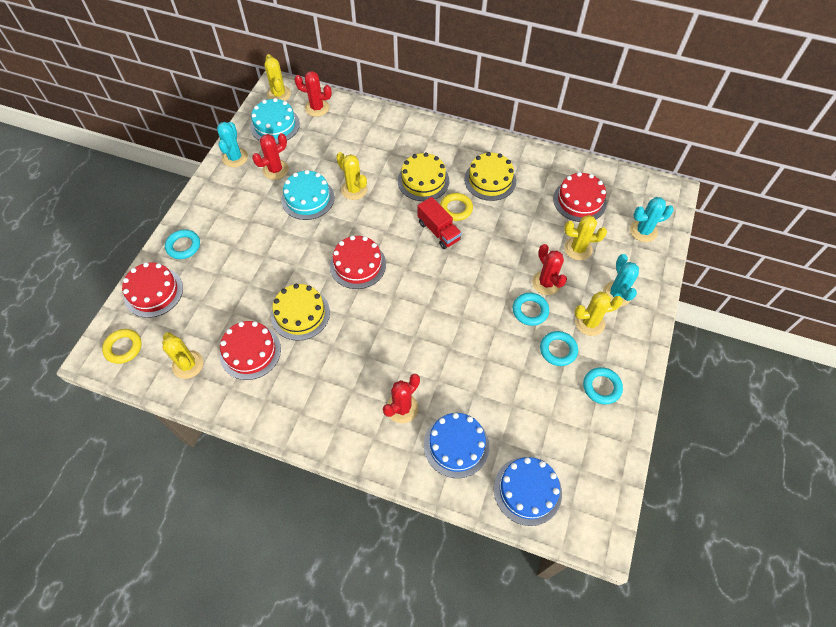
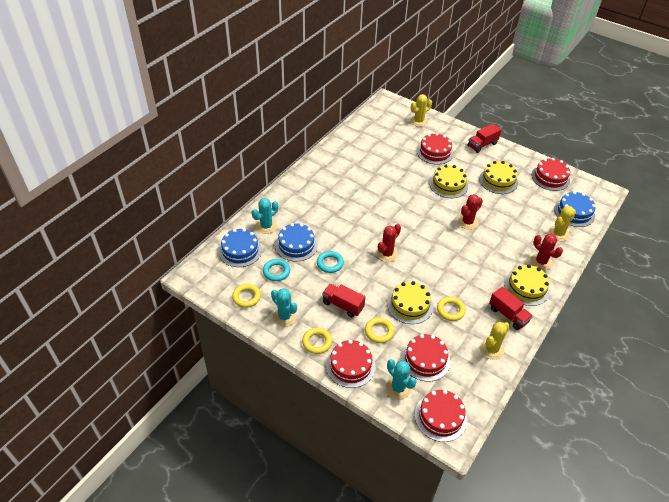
blue cake: 2 -> 3
red cactus: 4 -> 3
red cake: 4 -> 5
red truck: 1 -> 3
turquoise cake: 2 -> 0
turquoise ring: 4 -> 2
yellow cactus: 5 -> 3
yellow cake: 3 -> 4
yellow ring: 2 -> 4

